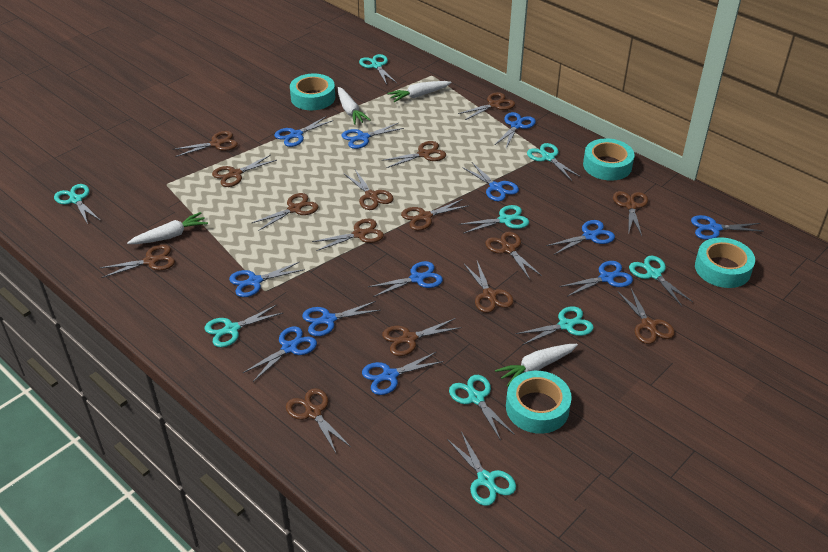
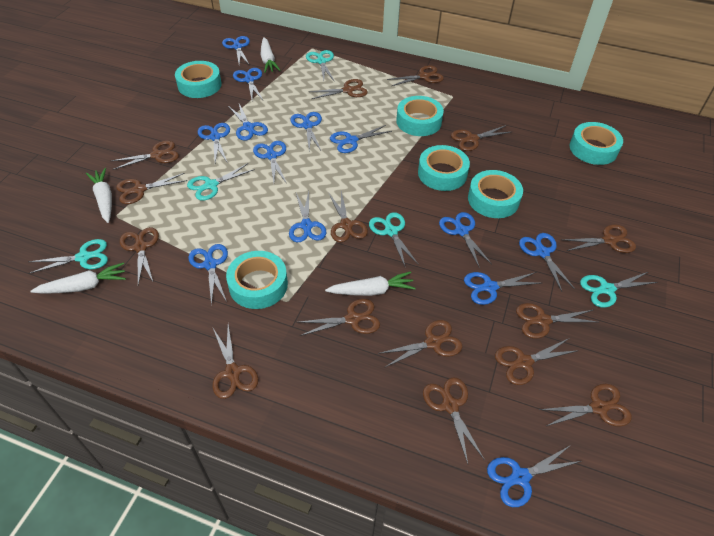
blue scissors: 12 -> 13
turquoise scissors: 9 -> 5
turquoise tape: 4 -> 6

